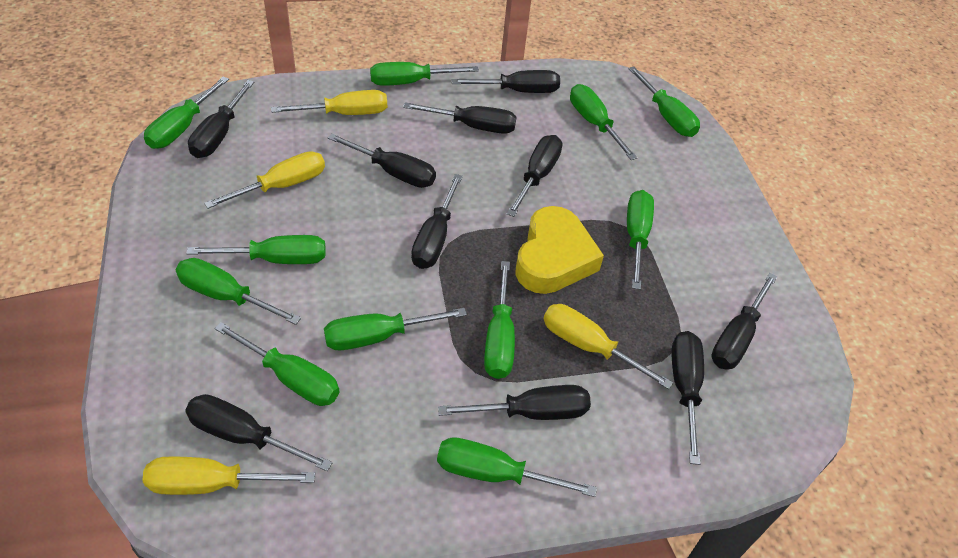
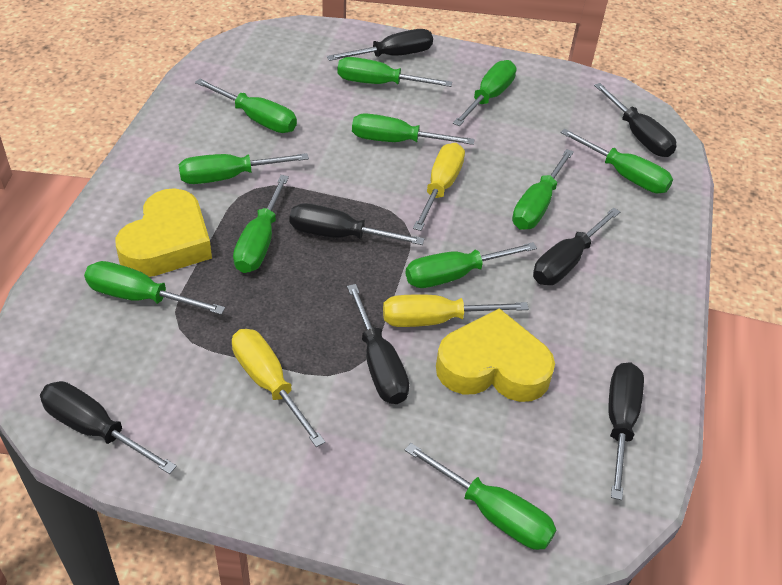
black screwdriver: 10 -> 7
yellow heart: 1 -> 2
yellow screwdriver: 4 -> 3

